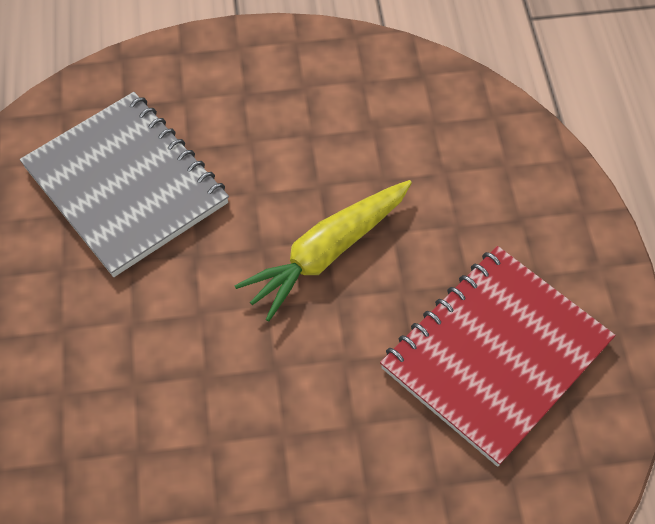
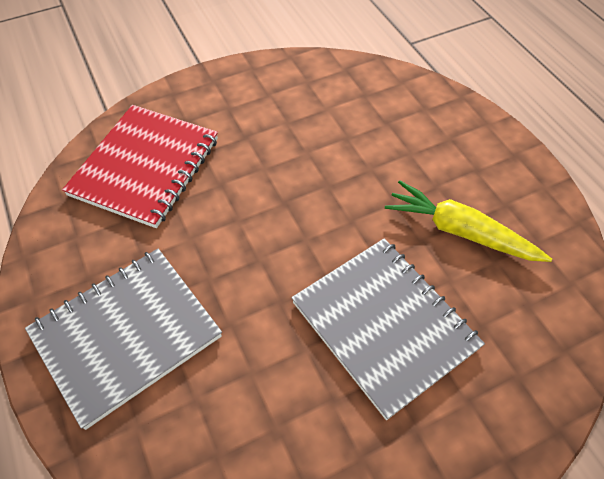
grey notebook: 1 -> 2

